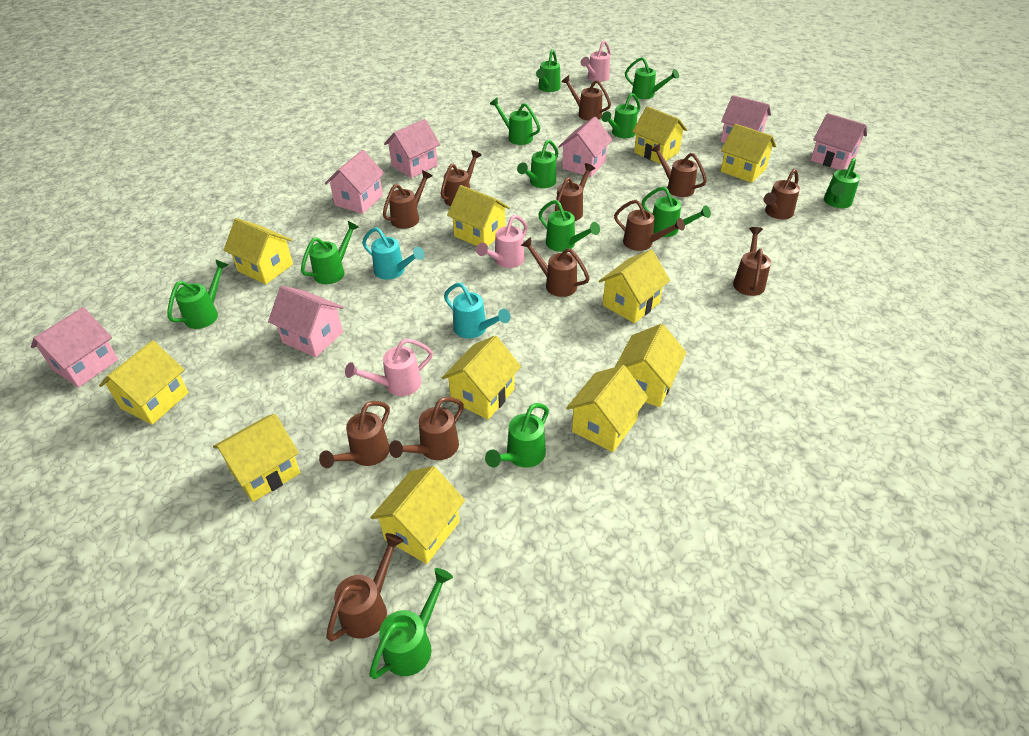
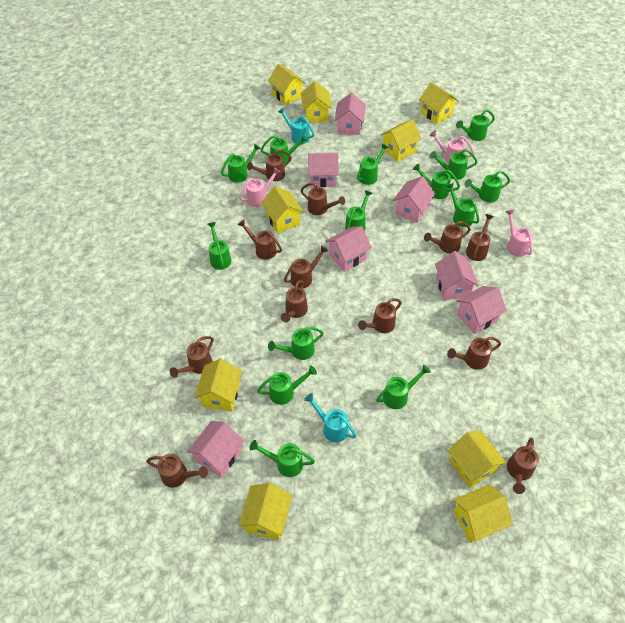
green watering can: 12 -> 14
yellow house: 11 -> 9

